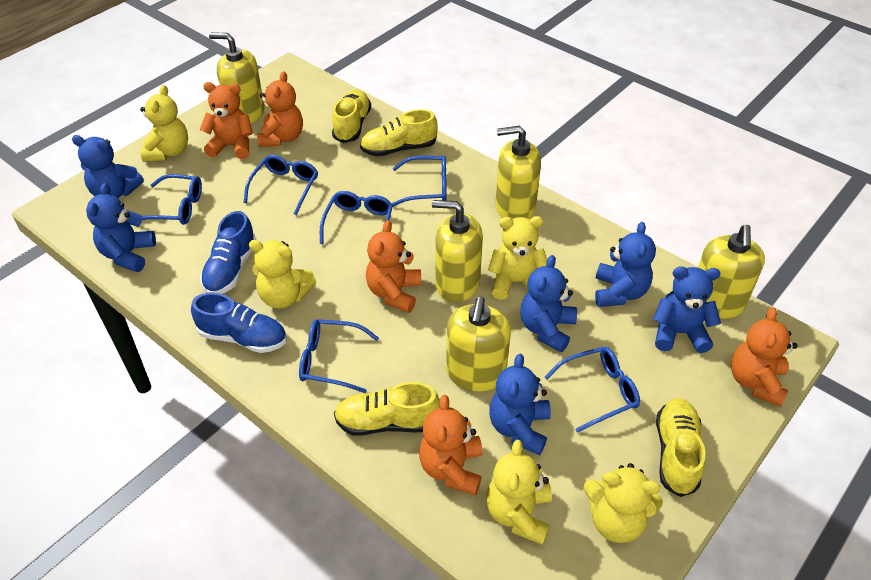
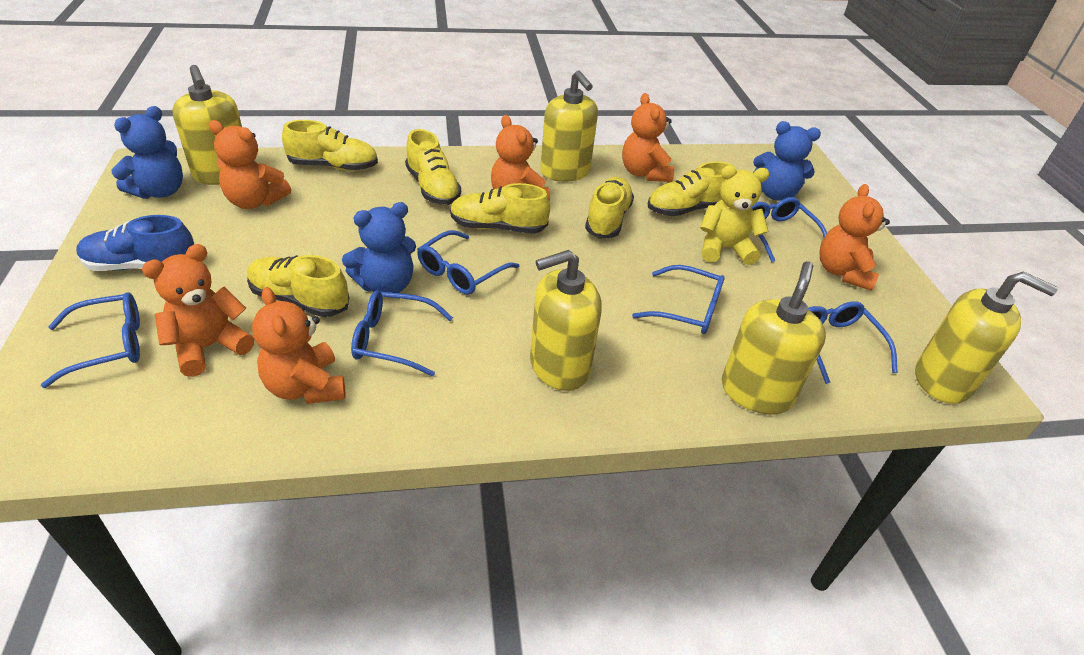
blue shoe: 2 -> 1
blue teddy bear: 6 -> 3
orange teddy bear: 5 -> 6
yellow shoe: 4 -> 6
yellow teddy bear: 5 -> 1

